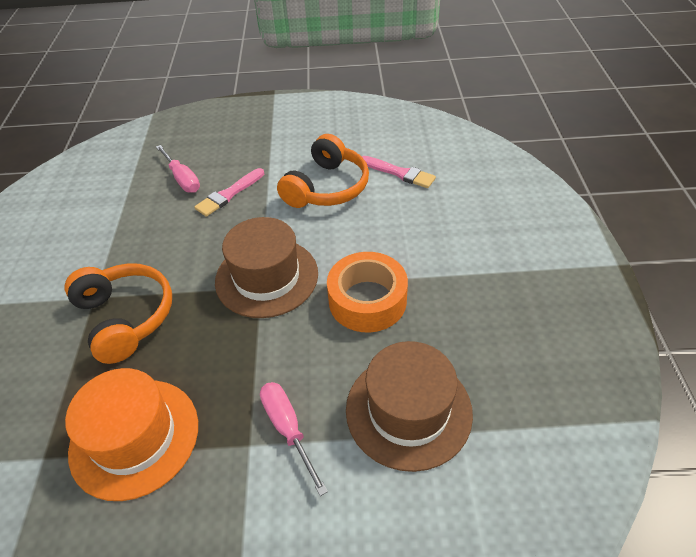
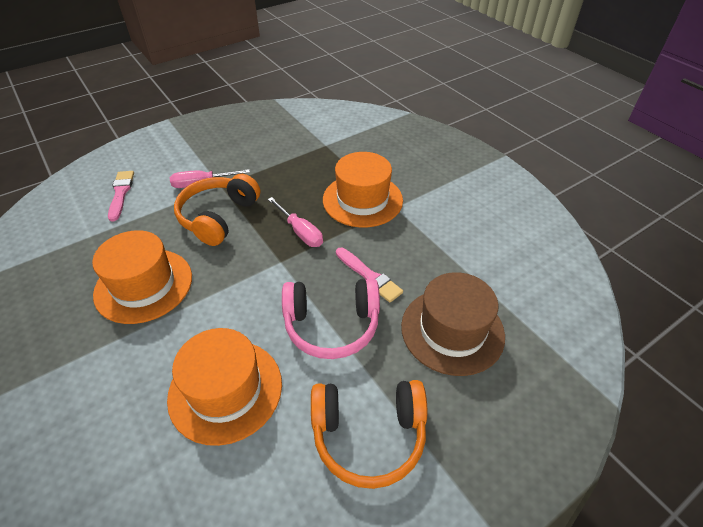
brown hat: 2 -> 1
orange hat: 1 -> 3
orange tape: 1 -> 0
pink headphones: 0 -> 1

